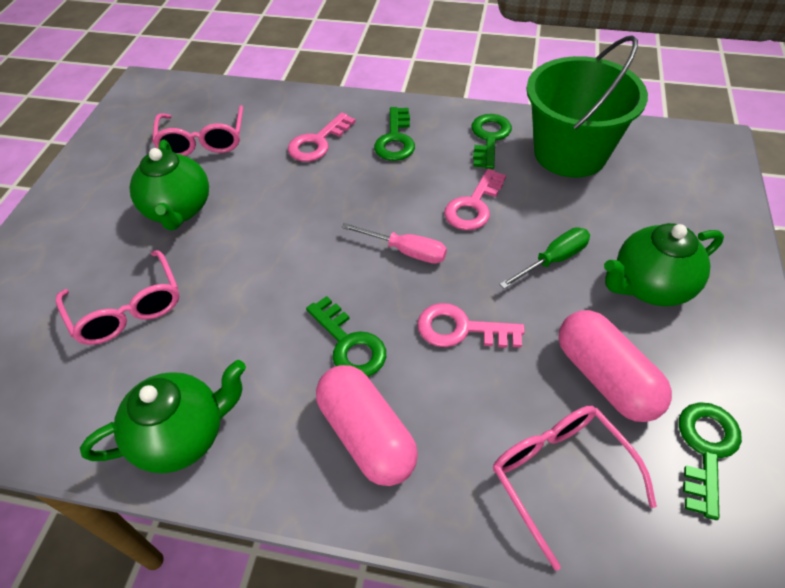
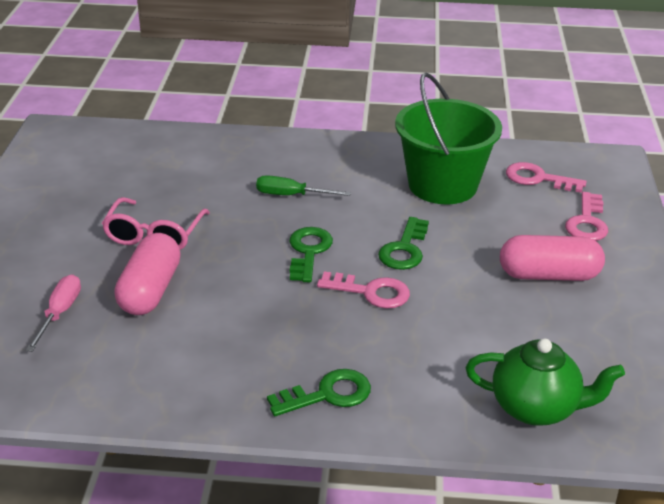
green key: 4 -> 3
green teapot: 3 -> 1
pink glasses: 3 -> 1

